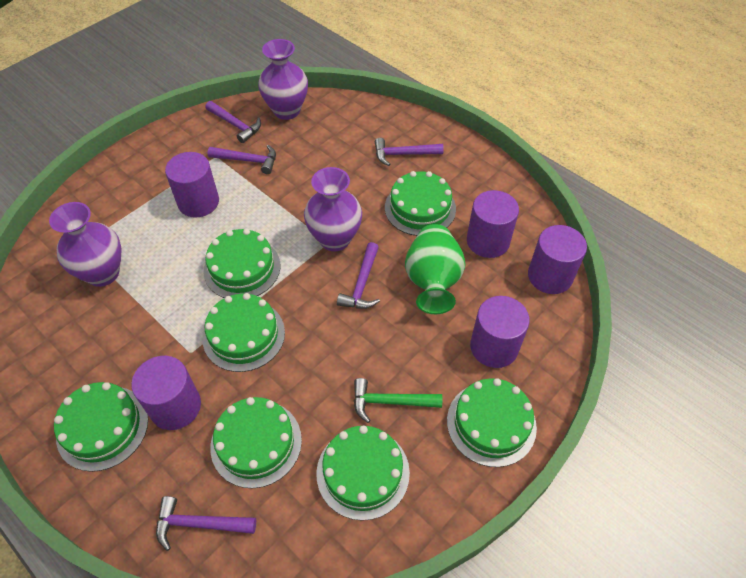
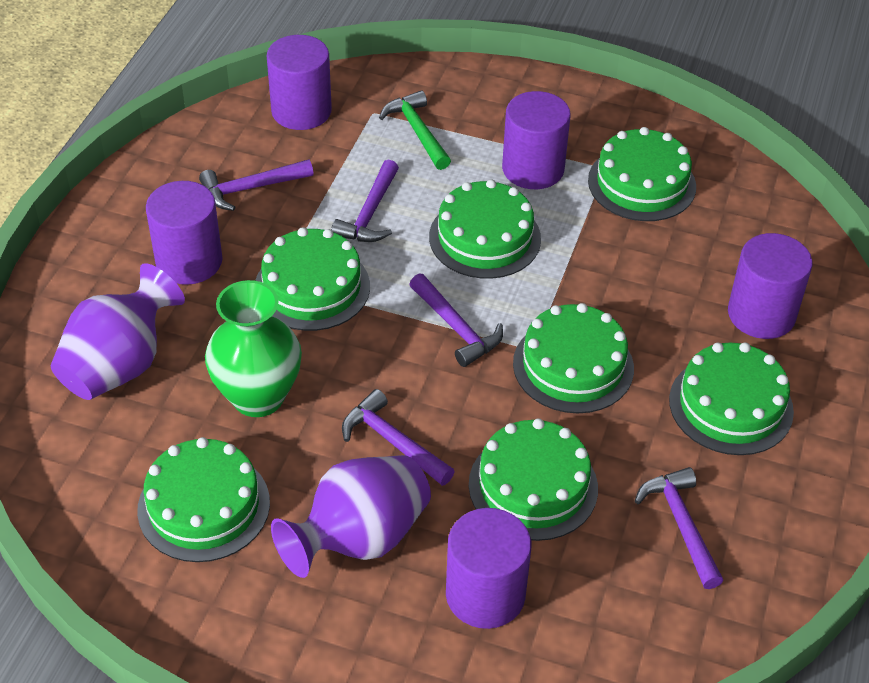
purple vase: 3 -> 2

